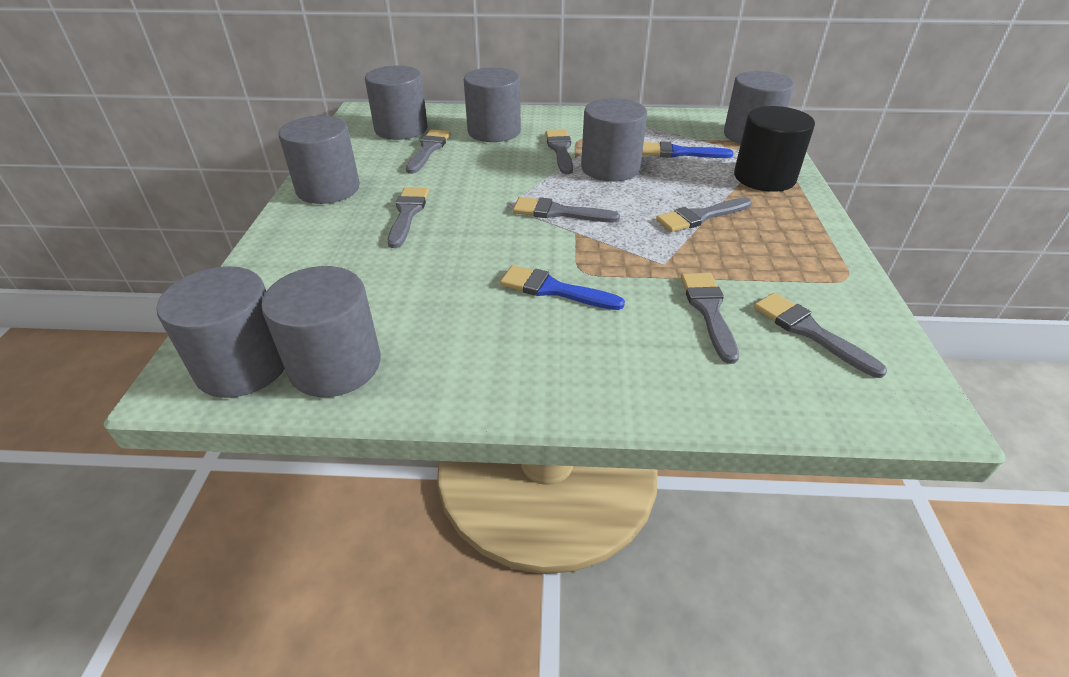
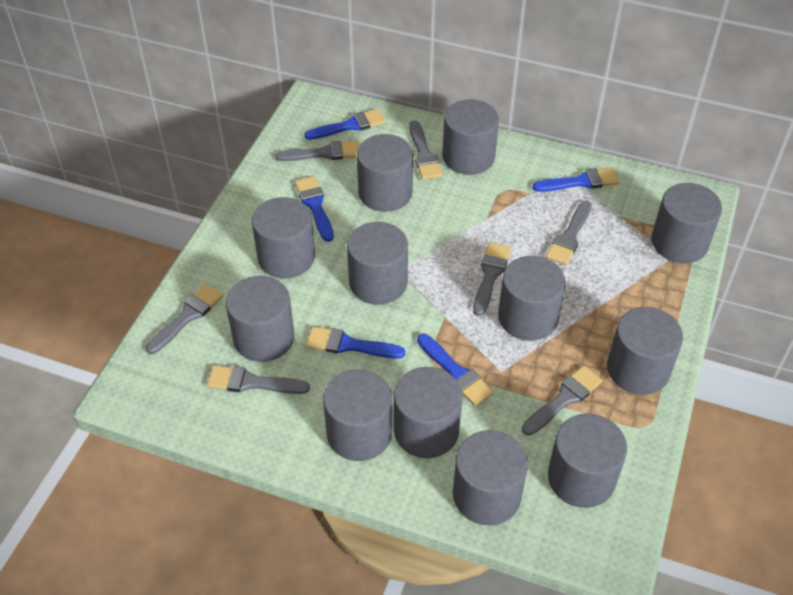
black cylinder: 1 -> 0
blue brush: 2 -> 5
grey cylinder: 7 -> 12

